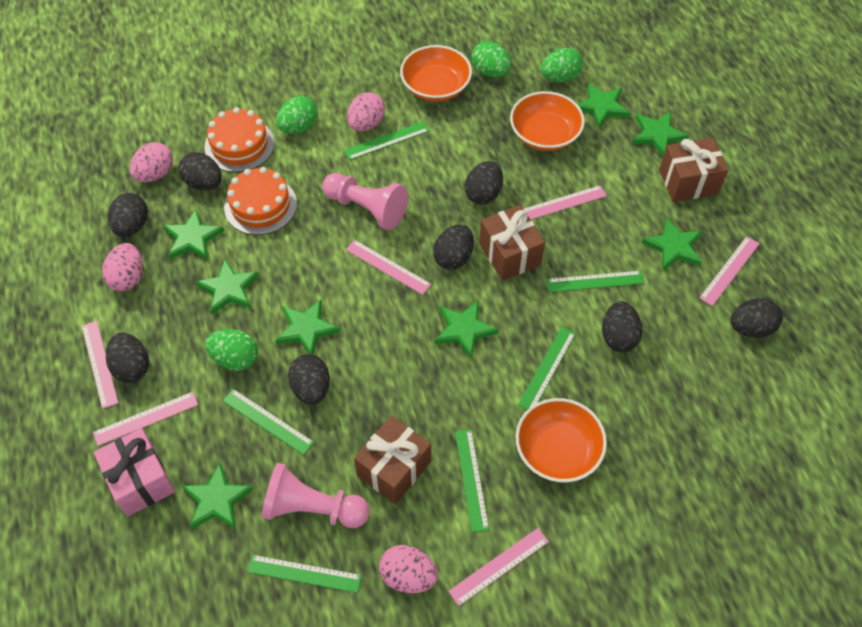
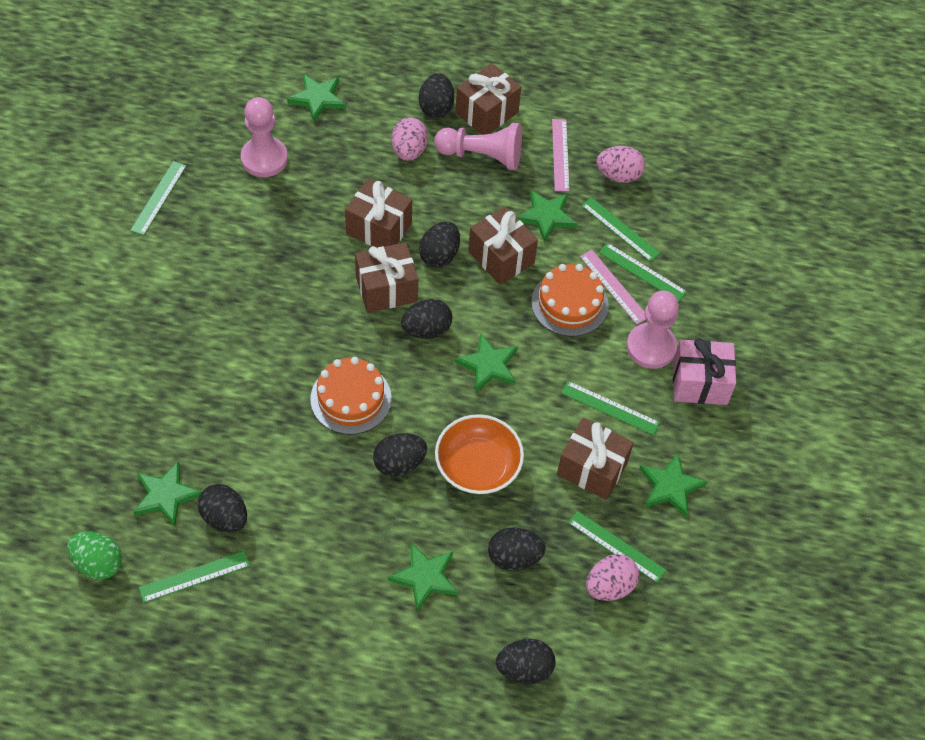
black egg: 8 -> 7
brown gift: 3 -> 5
green egg: 4 -> 1
green star: 8 -> 6
orange bowl: 3 -> 1
pink egg: 4 -> 3
pink pawn: 2 -> 3
pink ruler: 6 -> 2

